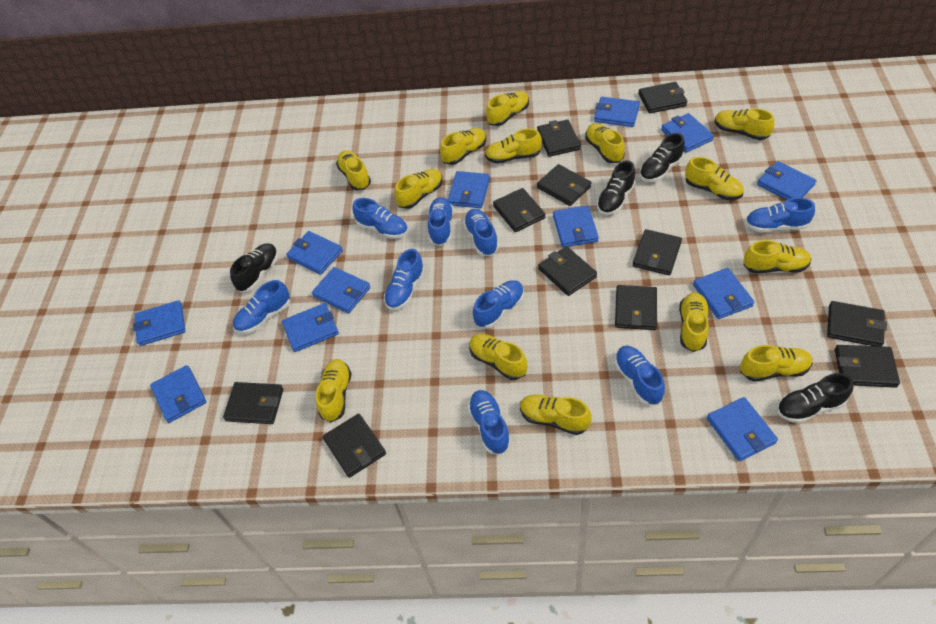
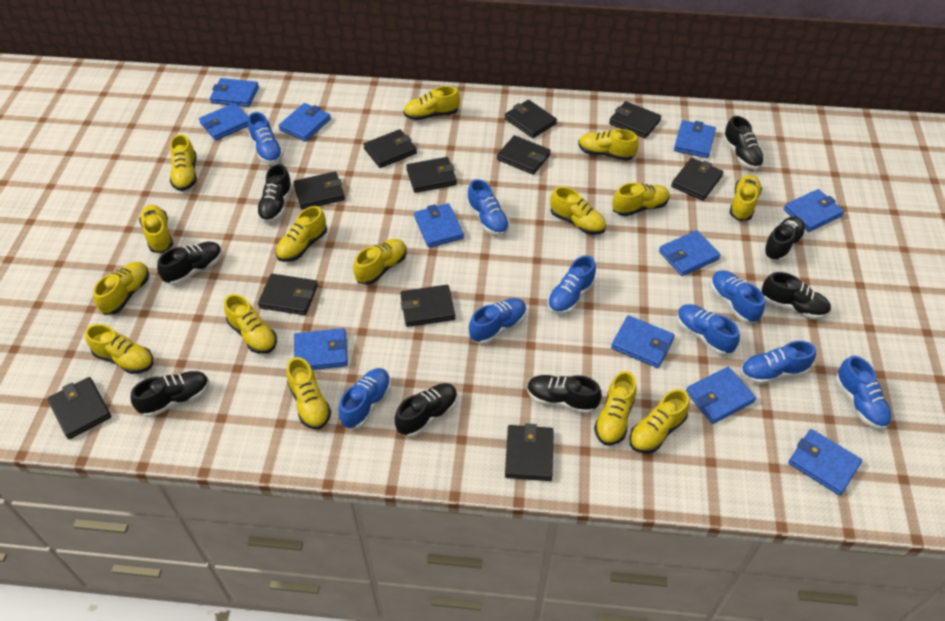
black shoe: 4 -> 8
blue wallet: 12 -> 11
yellow shoe: 14 -> 15

